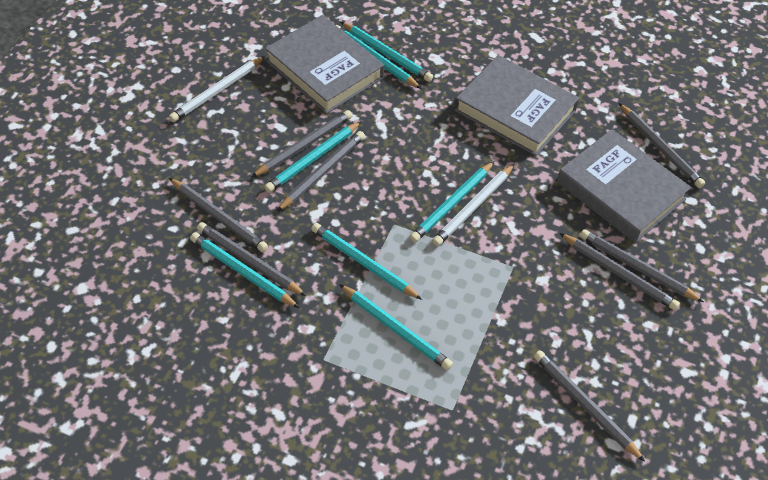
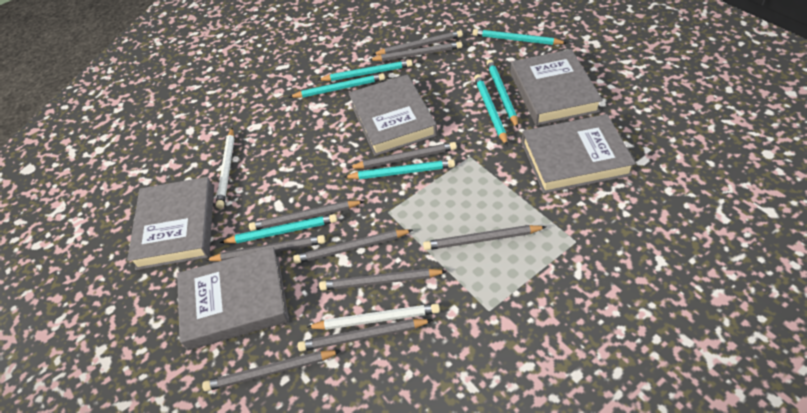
grey book: 3 -> 5
grey pencil: 8 -> 10

